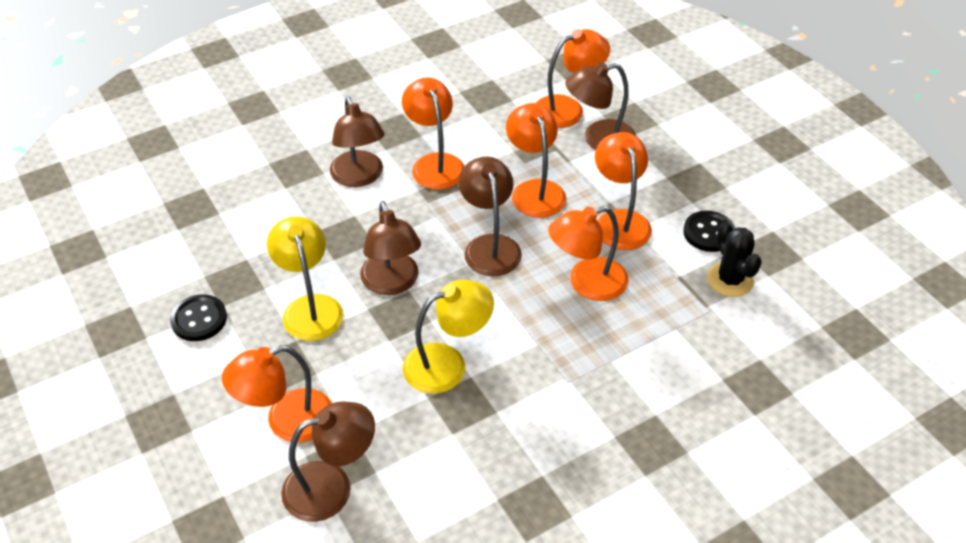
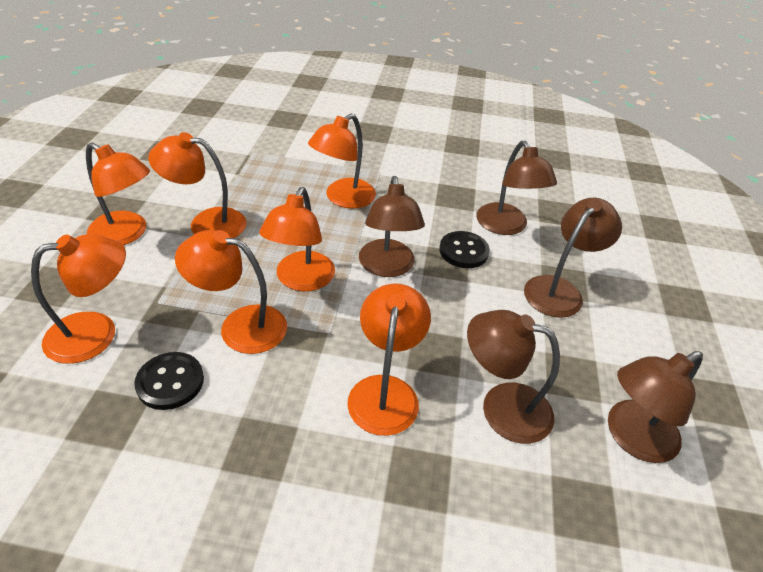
black cactus: 1 -> 0
orange lamp: 6 -> 7
yellow lamp: 2 -> 0

